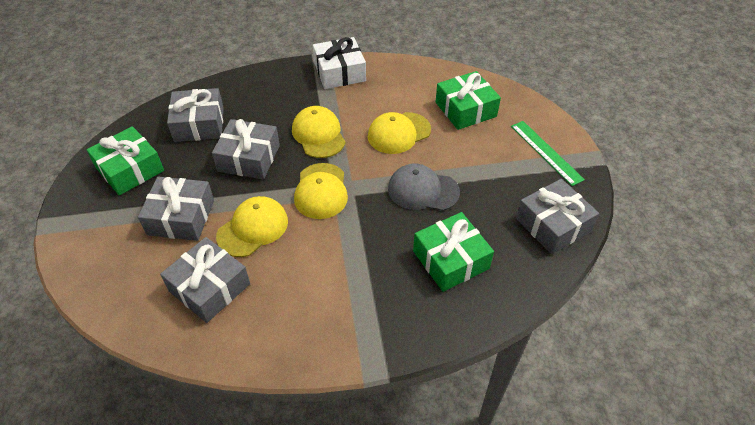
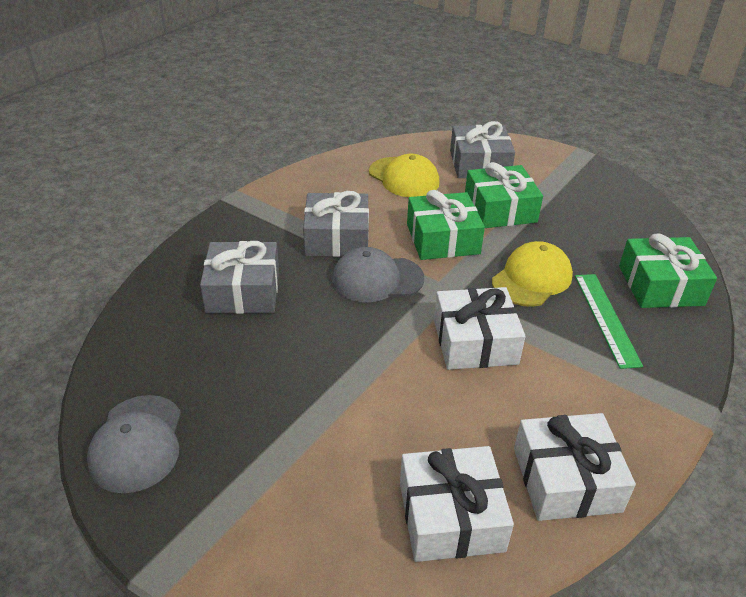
grey cap: 1 -> 2
grey gift: 5 -> 3
white gift: 1 -> 3
yellow cap: 4 -> 2

